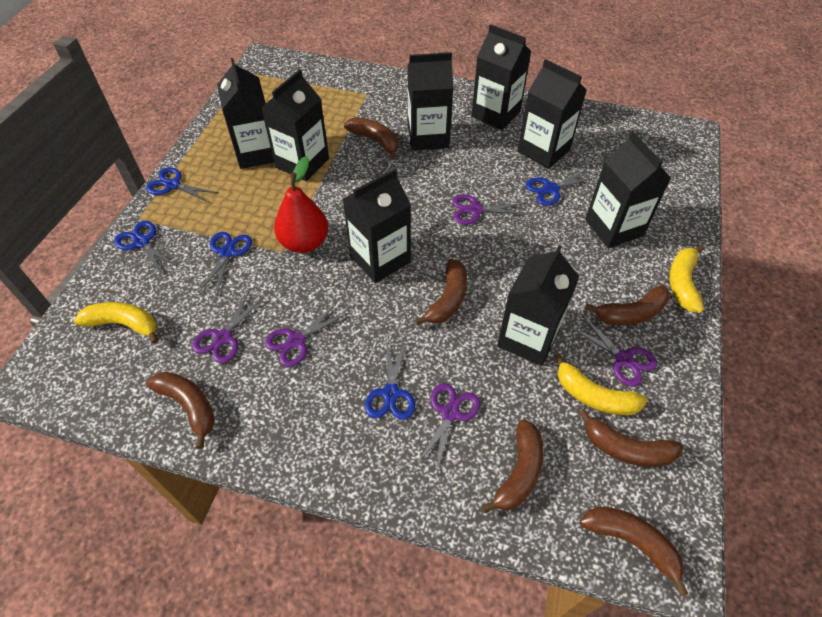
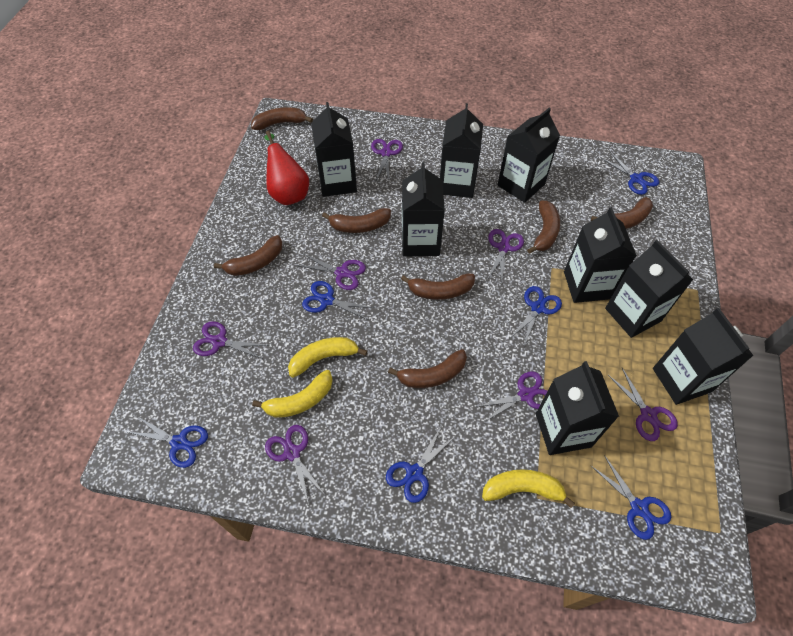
blue scissors: 5 -> 6
purple scissors: 5 -> 7

